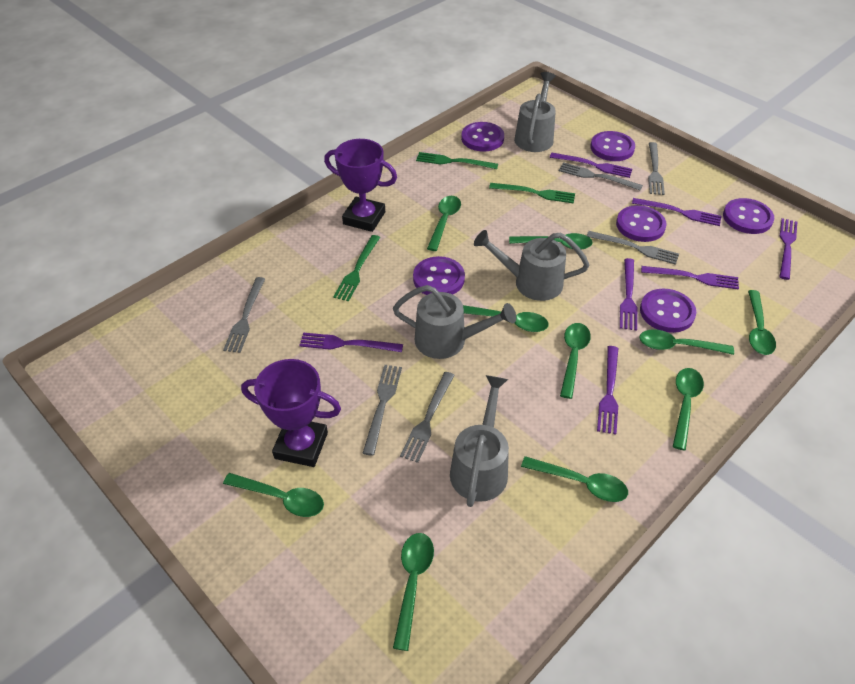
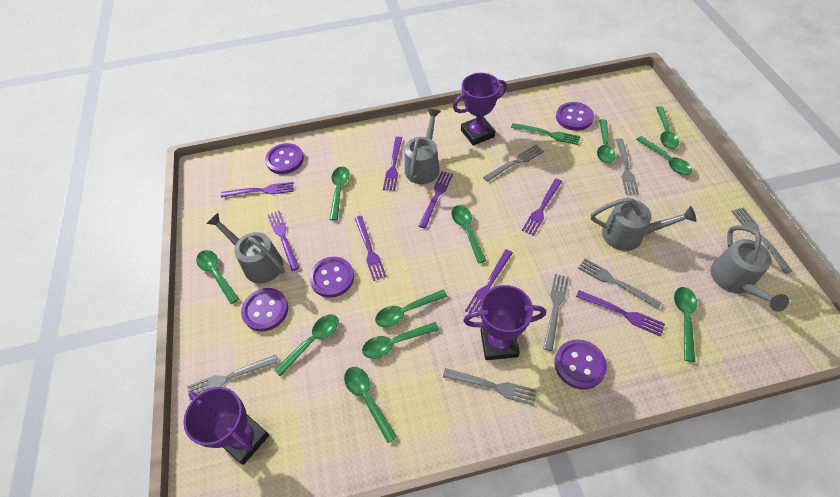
green fork: 3 -> 1
green spoon: 10 -> 11
grey fork: 6 -> 7
purple button: 6 -> 5
purple fork: 7 -> 8
purple trophy: 2 -> 3

